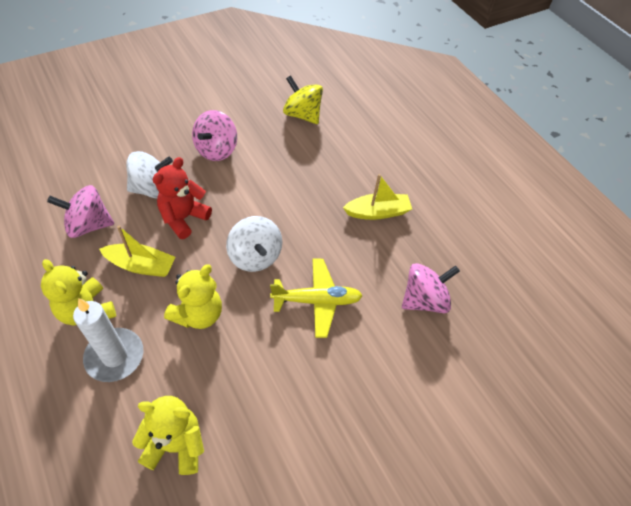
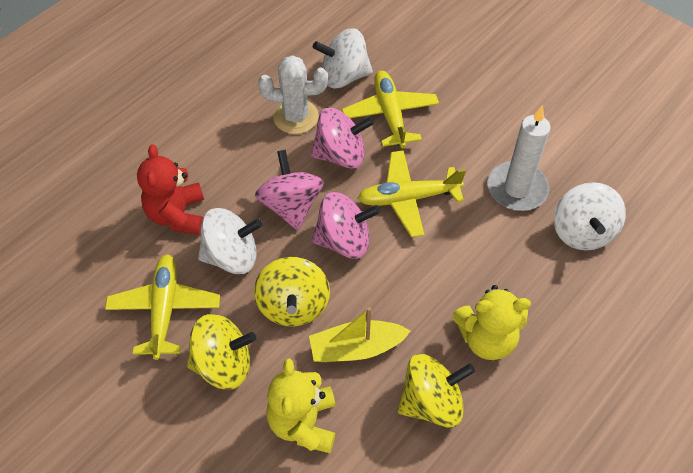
white cactus: 0 -> 1
white spinning top: 2 -> 3
yellow boat: 2 -> 1
yellow plane: 1 -> 3
yellow spinning top: 1 -> 3
yellow teddy bear: 3 -> 2

